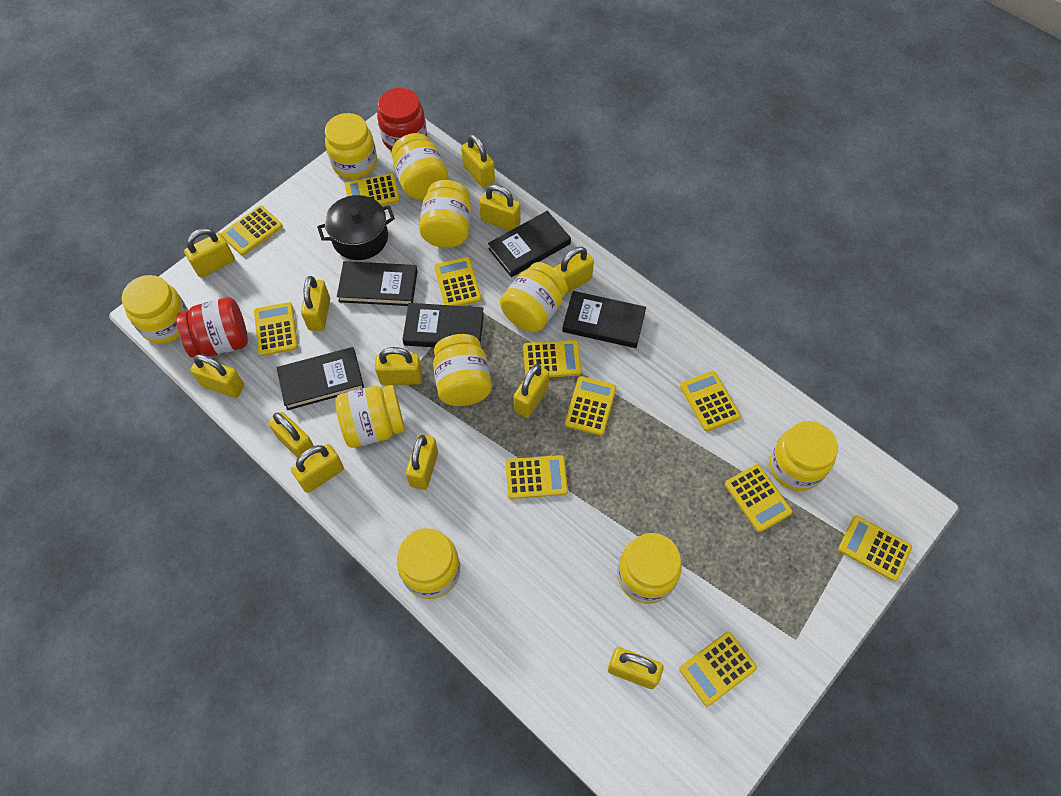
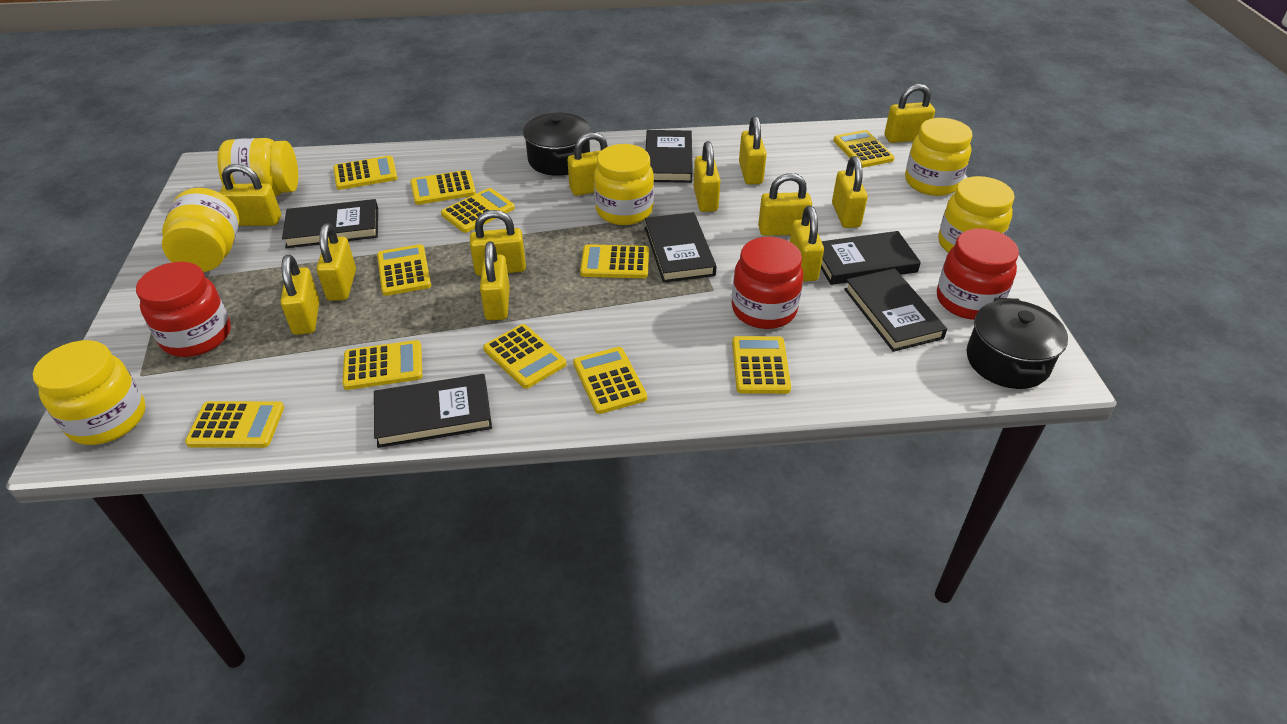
black book: 5 -> 6
black pot: 1 -> 2
red jar: 2 -> 3
yellow jar: 10 -> 6

